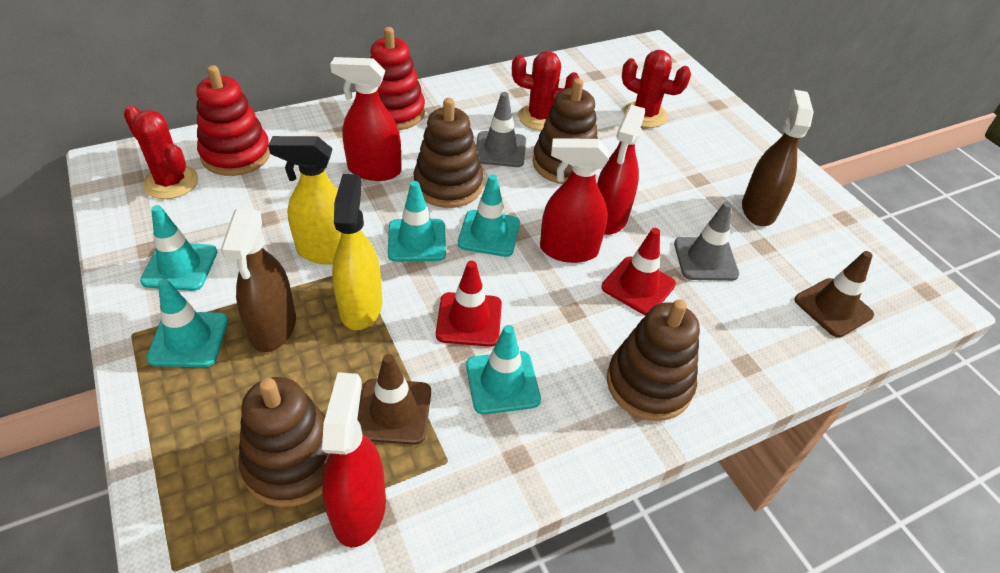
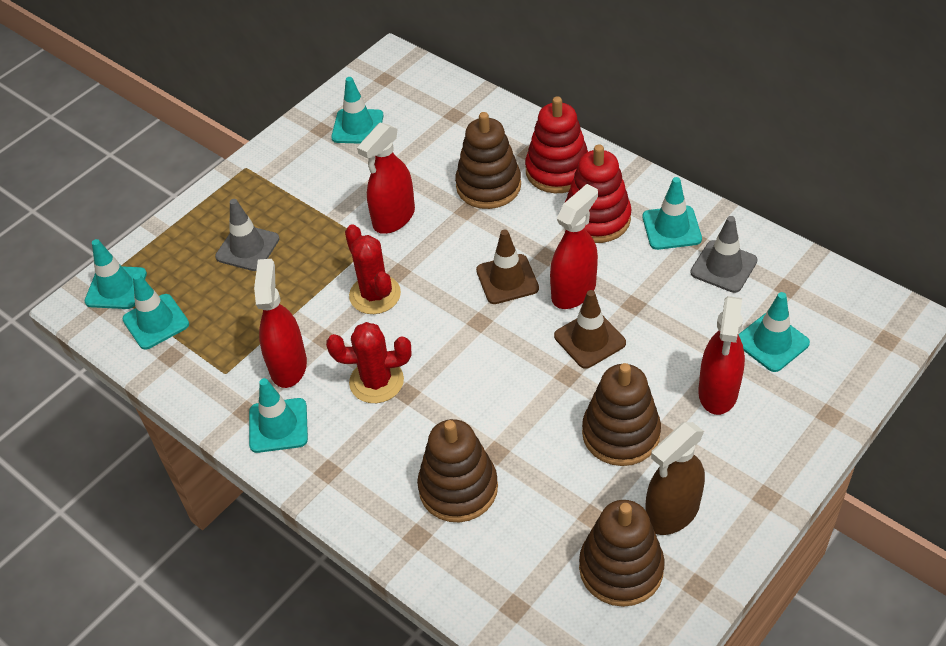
brown spray bottle: 2 -> 1
red cactus: 3 -> 2
red traffic cone: 2 -> 0
turquoise traffic cone: 5 -> 6
yellow spray bottle: 2 -> 0

